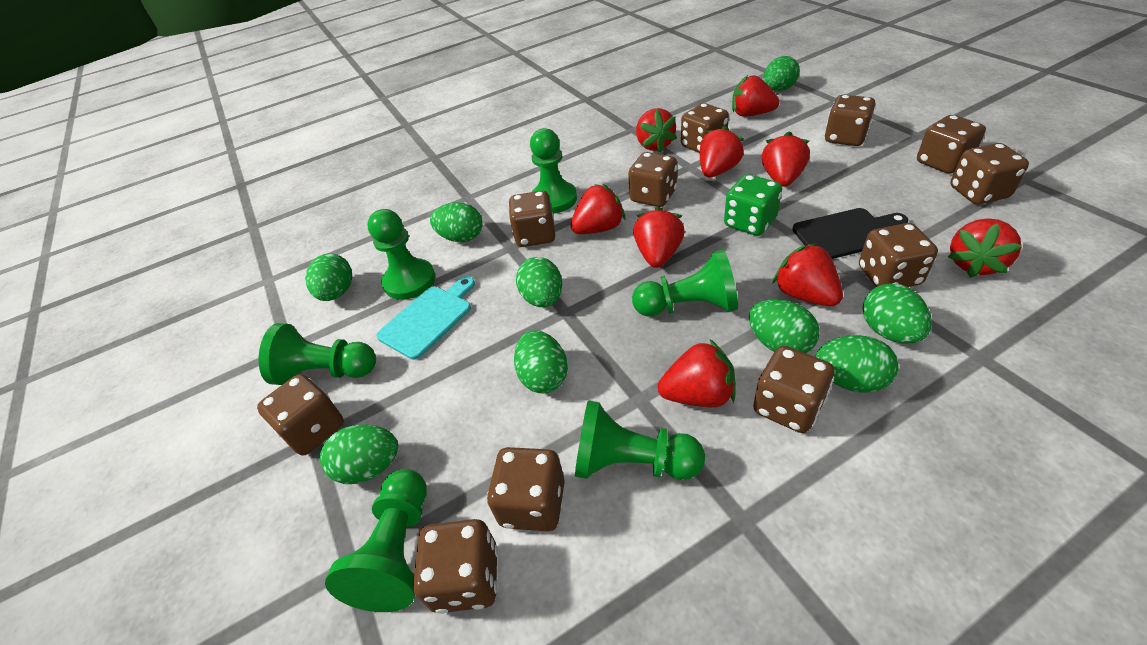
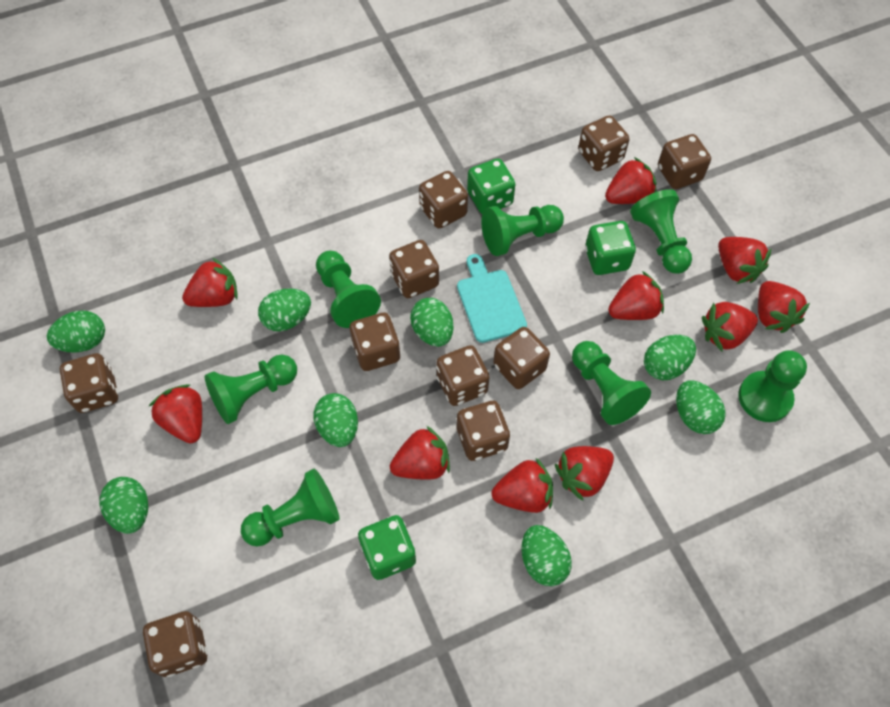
black cutting board: 1 -> 0
brown dice: 11 -> 10
green dice: 1 -> 3
green egg: 9 -> 8
green pawn: 6 -> 7
red strawberry: 9 -> 10

